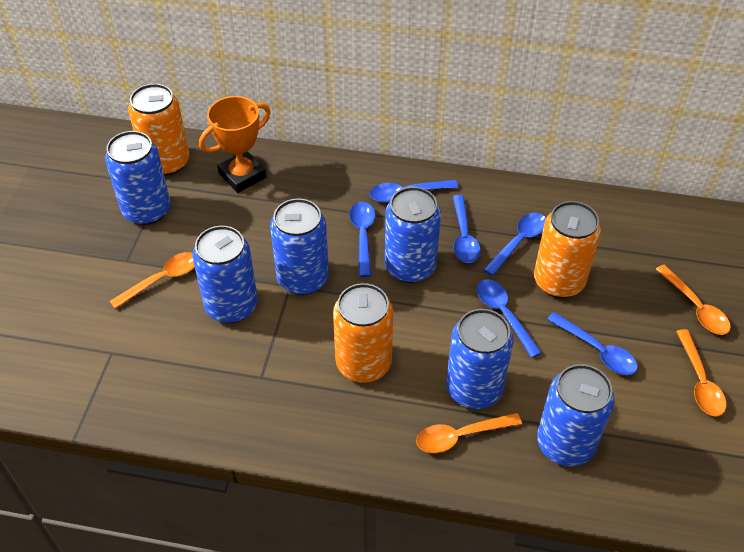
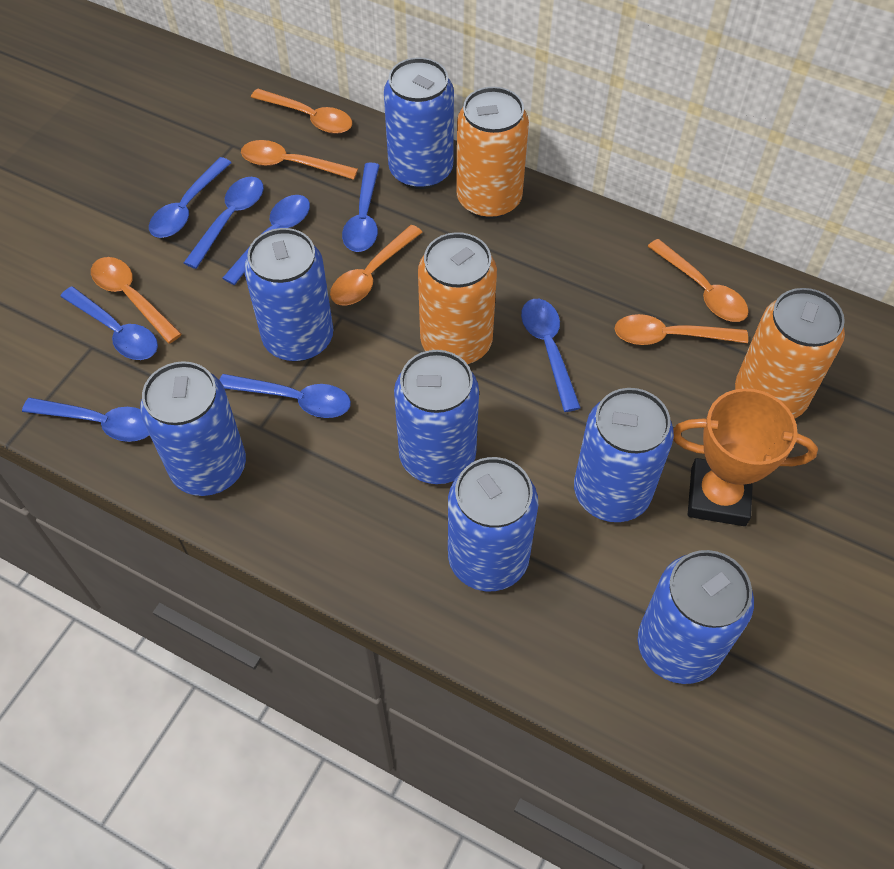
blue can: 6 -> 7
blue spoon: 6 -> 8
orange spoon: 4 -> 6

